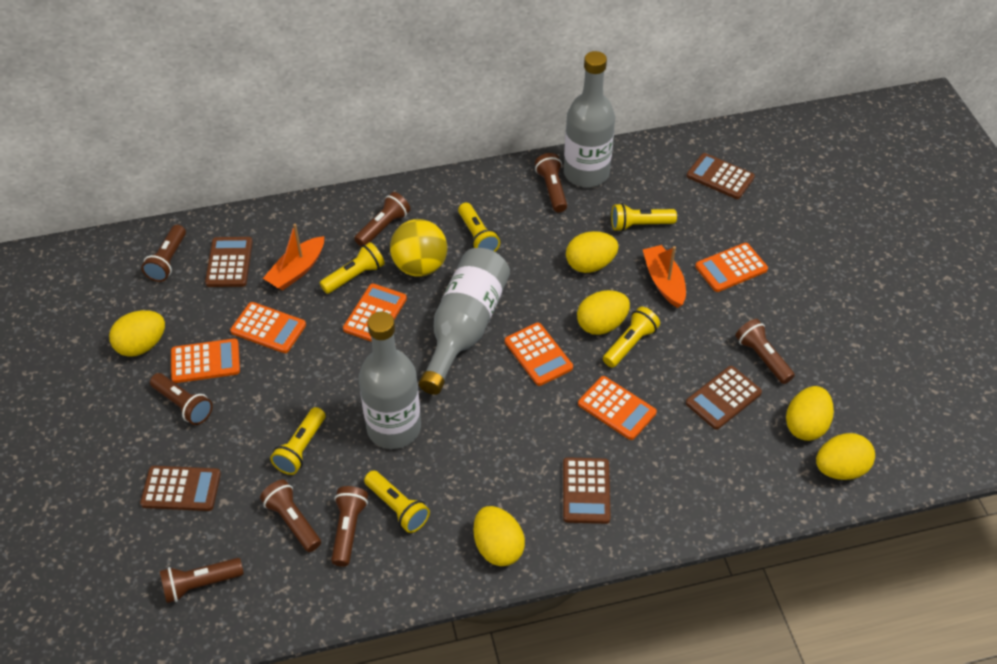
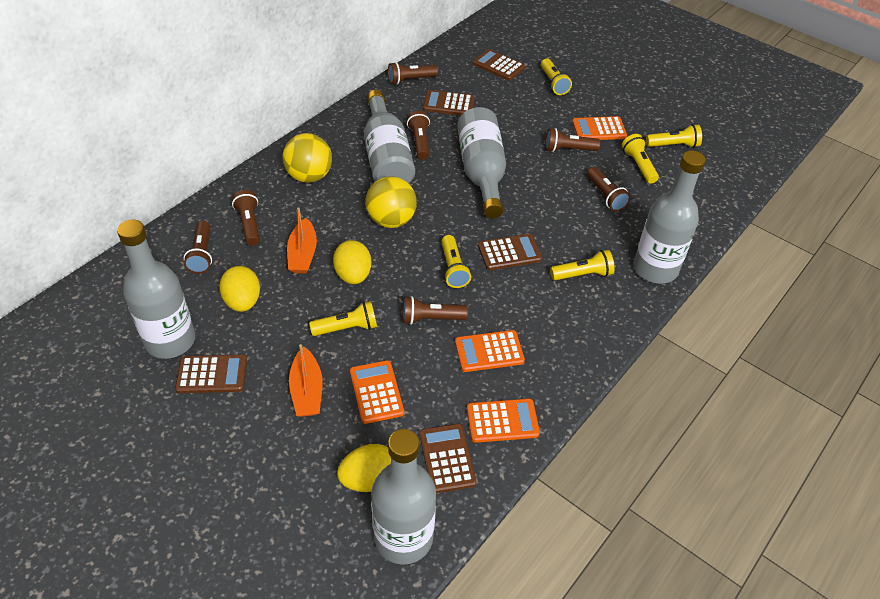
brown flashlight: 8 -> 7
grey bottle: 3 -> 5
orange calculator: 6 -> 4
yellow ball: 1 -> 2
yellow egg: 6 -> 3

